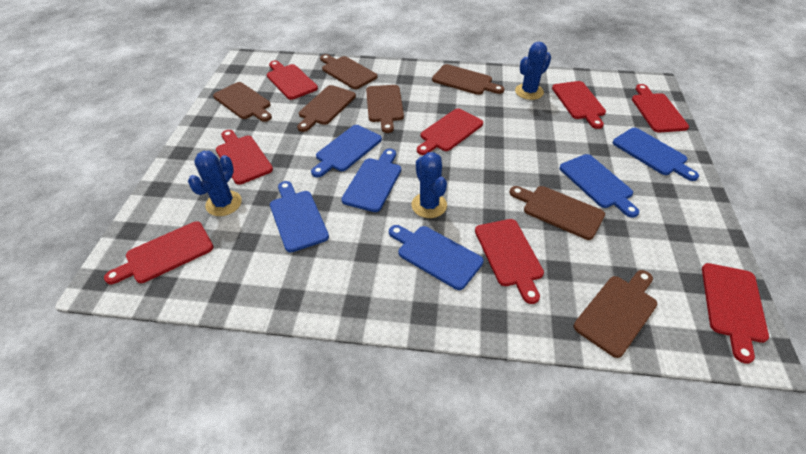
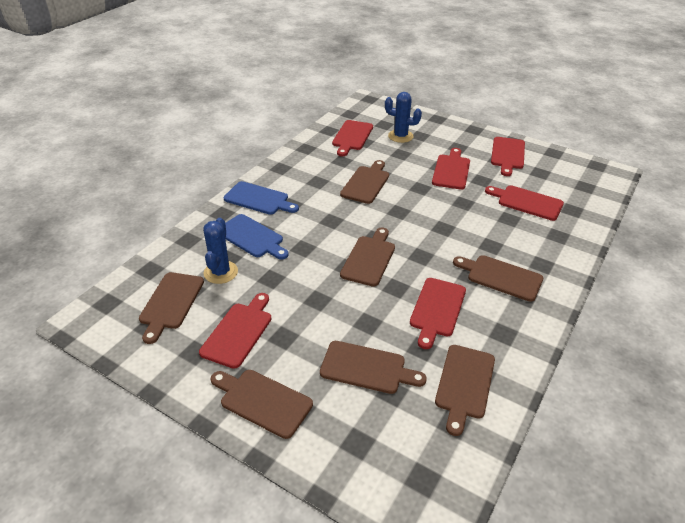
blue cactus: 3 -> 2
blue cutting board: 6 -> 2
red cutting board: 8 -> 6

